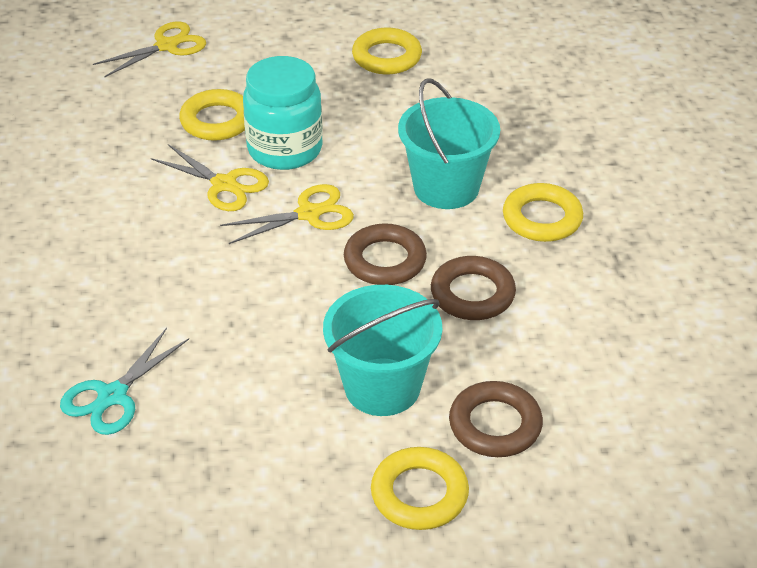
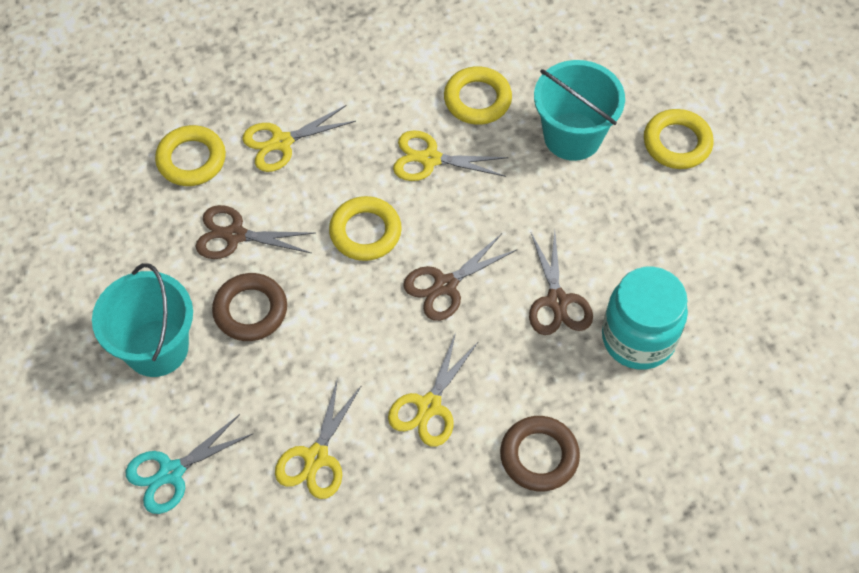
brown ring: 3 -> 2
brown scissors: 0 -> 3
yellow scissors: 3 -> 4

